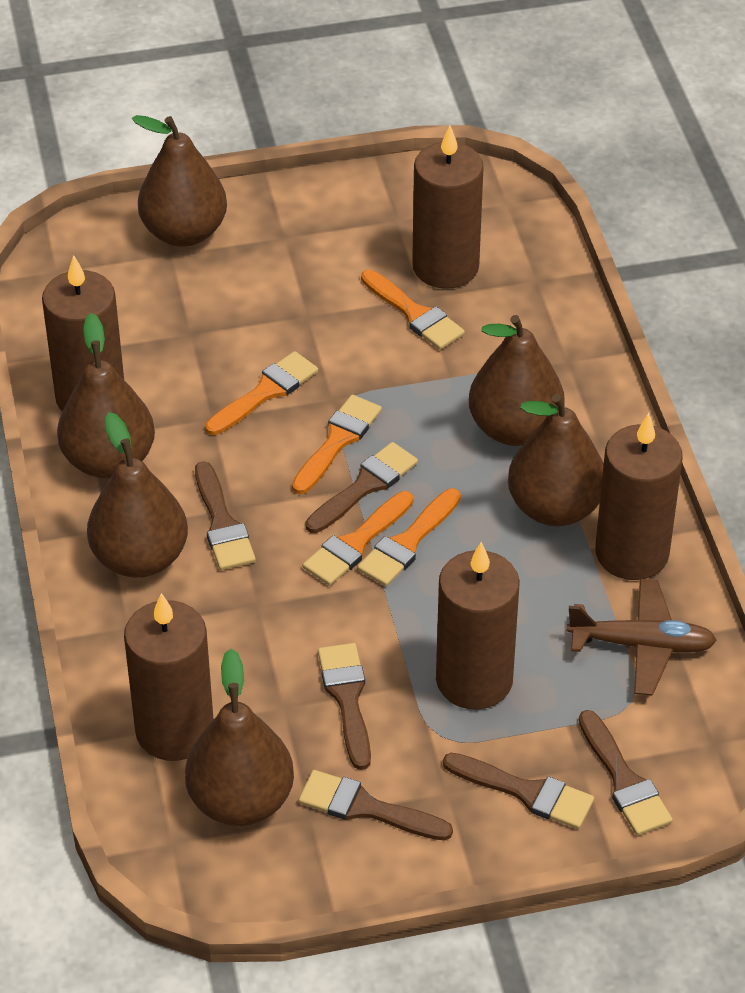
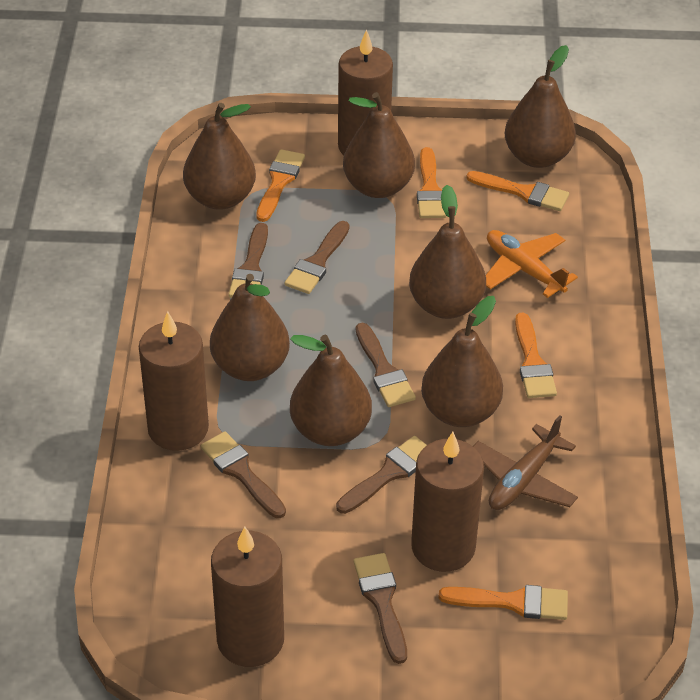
brown candle: 5 -> 4
brown pear: 6 -> 7
orange plane: 0 -> 1

